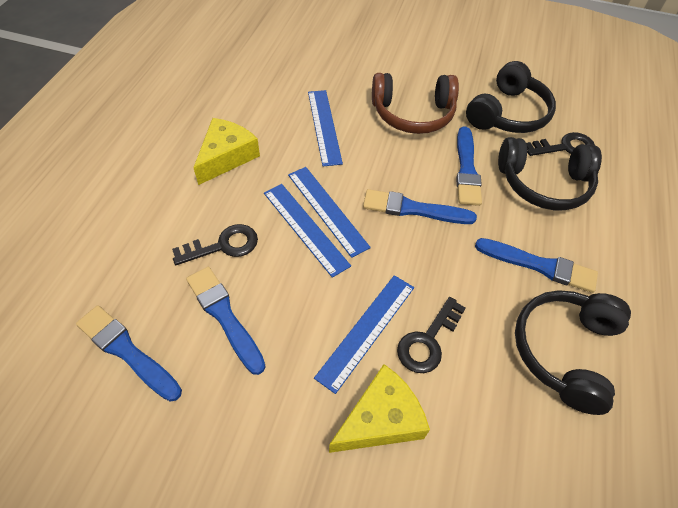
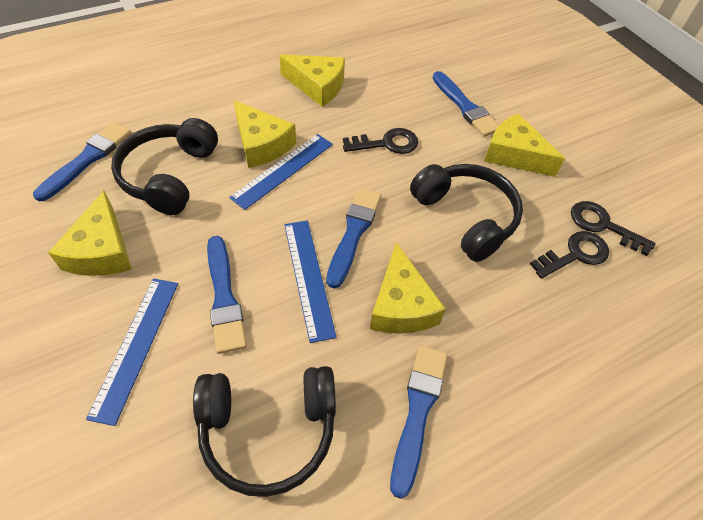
blue ruler: 4 -> 3
brown headphones: 1 -> 0
yellow cheese: 2 -> 5

